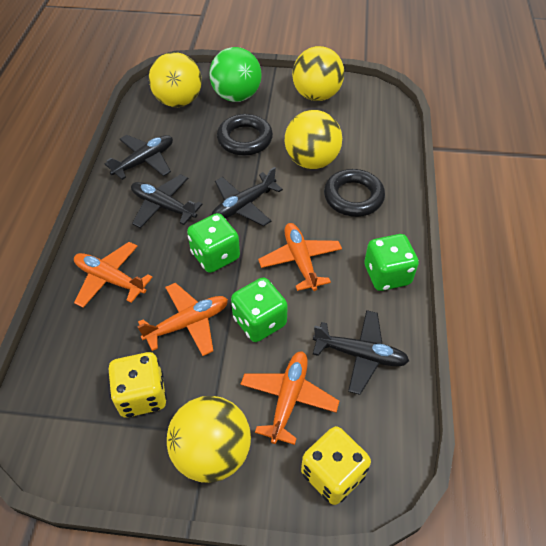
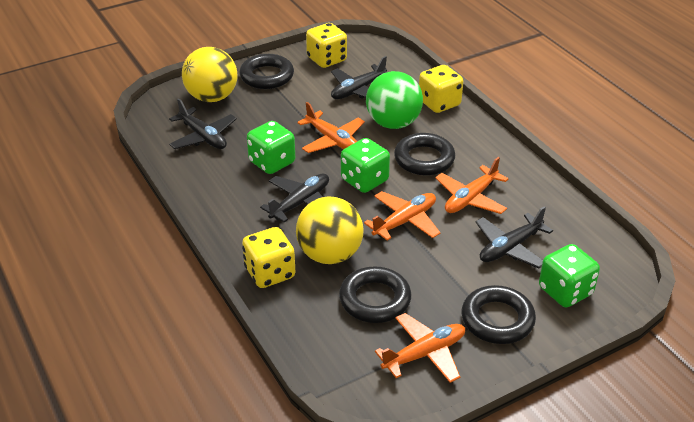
black ring: 2 -> 4
yellow ball: 4 -> 2
yellow dice: 2 -> 3

